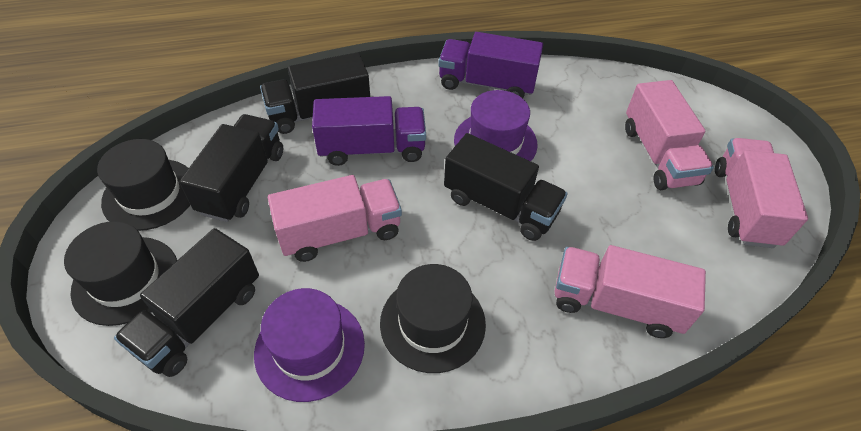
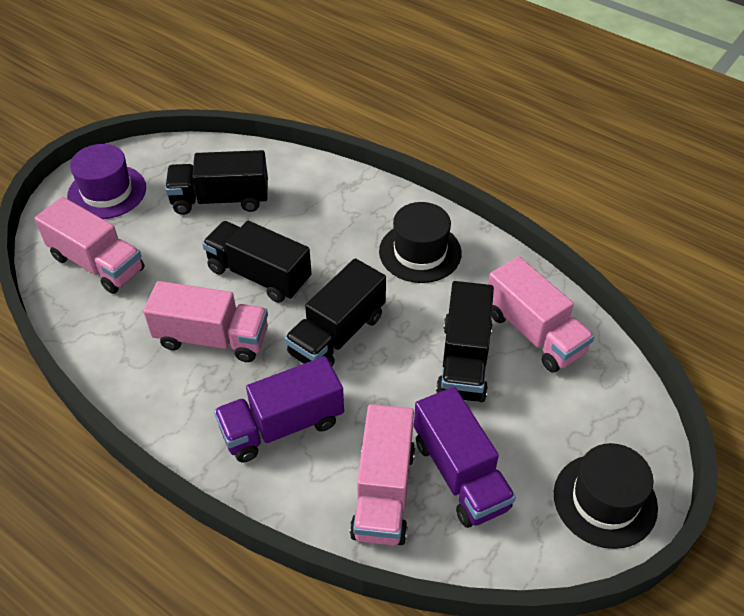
black hat: 3 -> 2
purple hat: 2 -> 1

